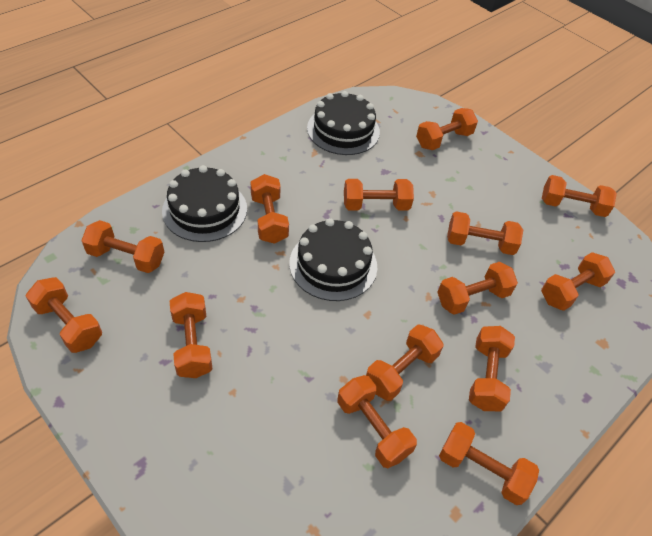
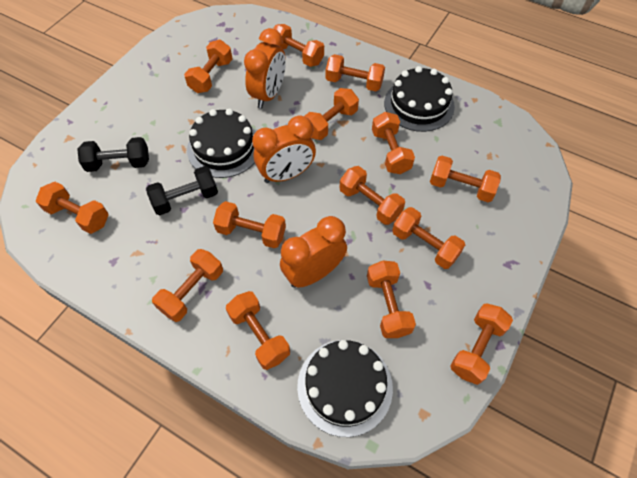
black dumbbell: 0 -> 2
orange clock: 0 -> 3

